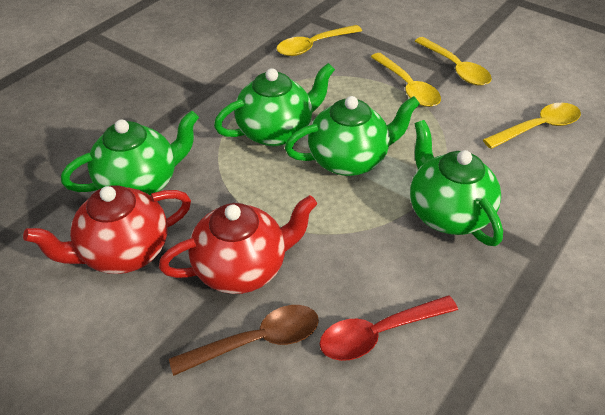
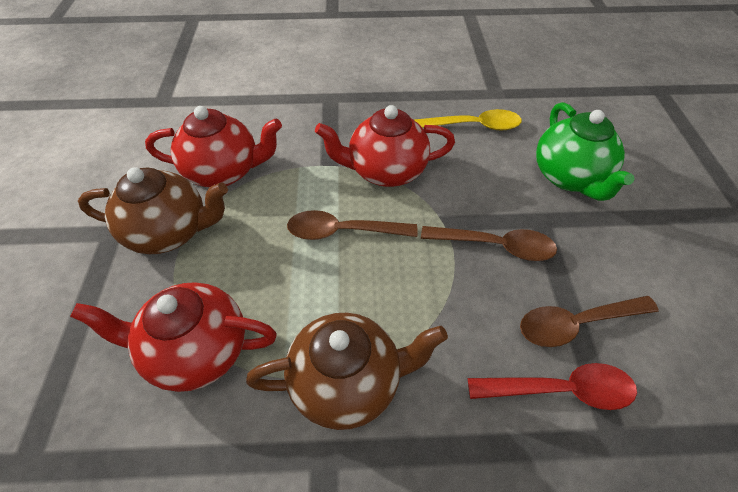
brown spoon: 1 -> 3
brown teapot: 0 -> 2
green teapot: 4 -> 1
red teapot: 2 -> 3
yellow spoon: 4 -> 1

